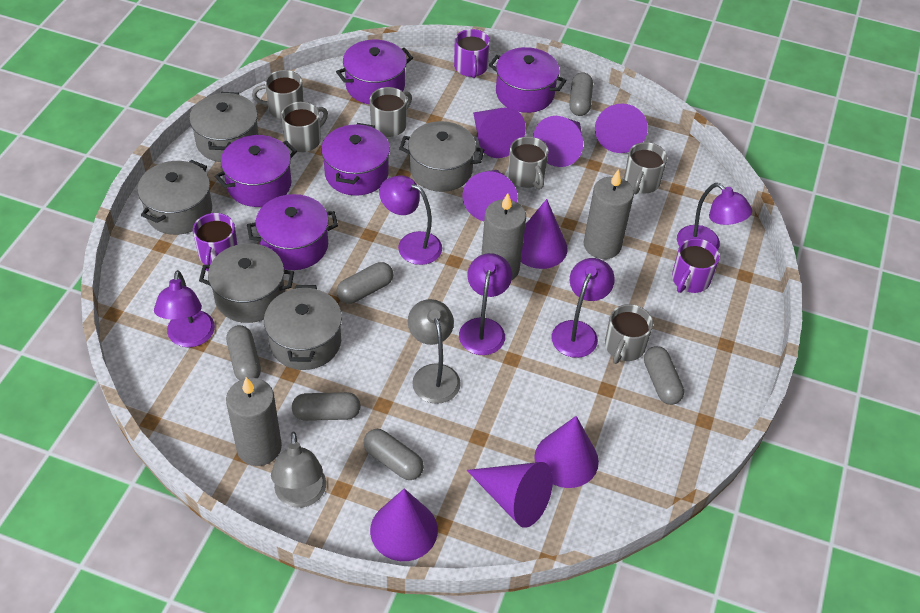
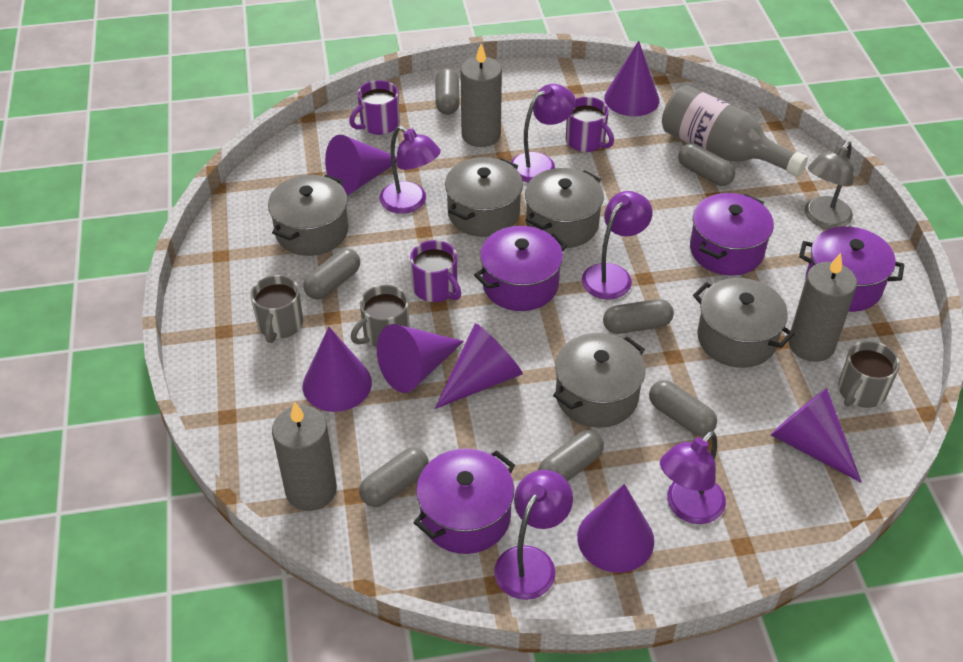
grey bottle: 0 -> 1
grey capsule: 6 -> 7
grey lamp: 2 -> 1
grey mug: 6 -> 3
purple cone: 8 -> 7
purple pot: 5 -> 4

